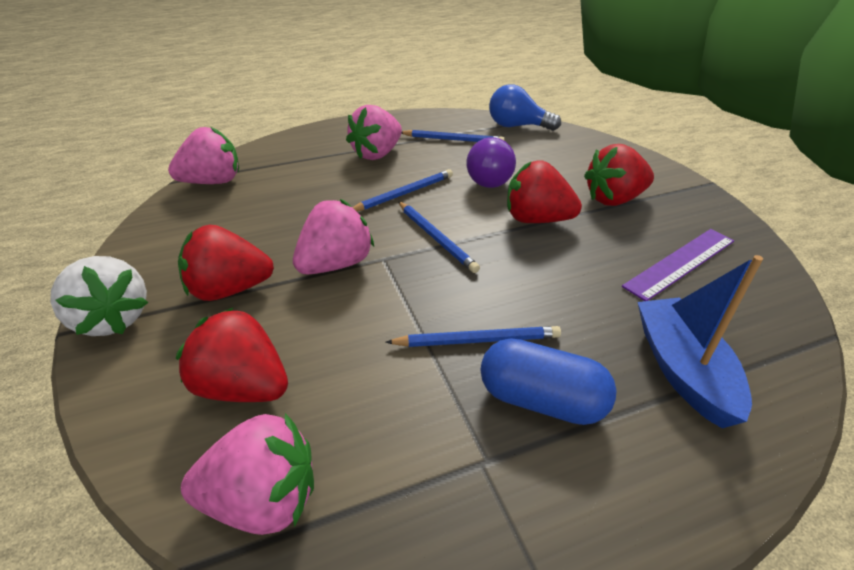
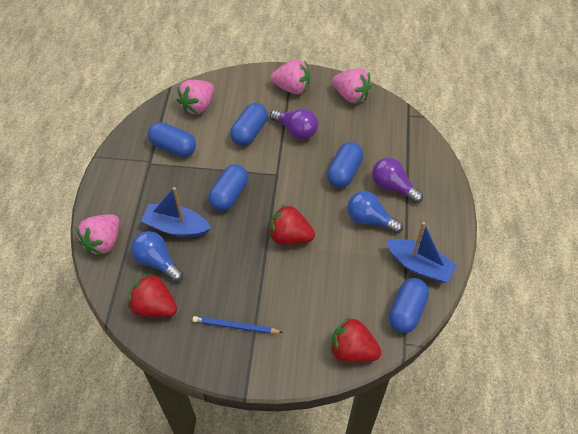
blue boat: 1 -> 2
blue capsule: 1 -> 5
blue light bulb: 1 -> 2
blue pencil: 4 -> 1
purple light bulb: 1 -> 2
purple ruler: 1 -> 0
red strawberry: 4 -> 3
white strawberry: 1 -> 0

